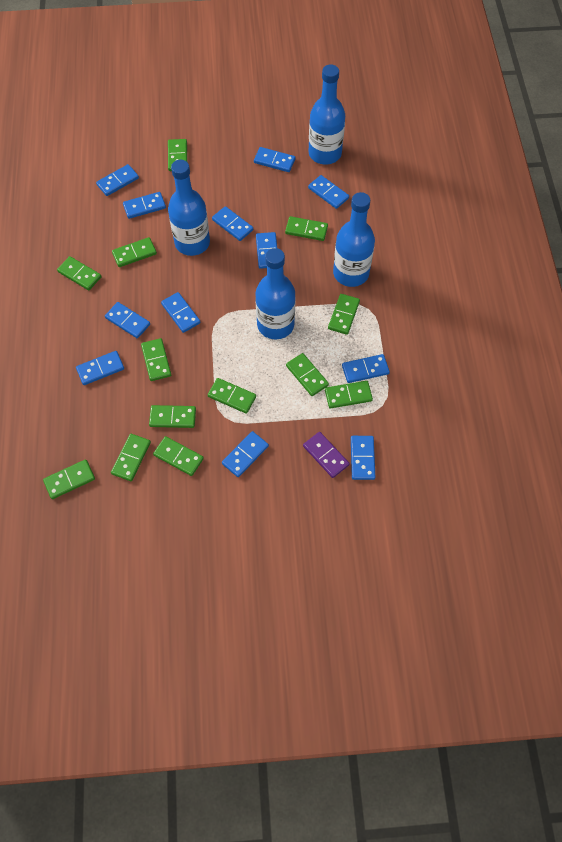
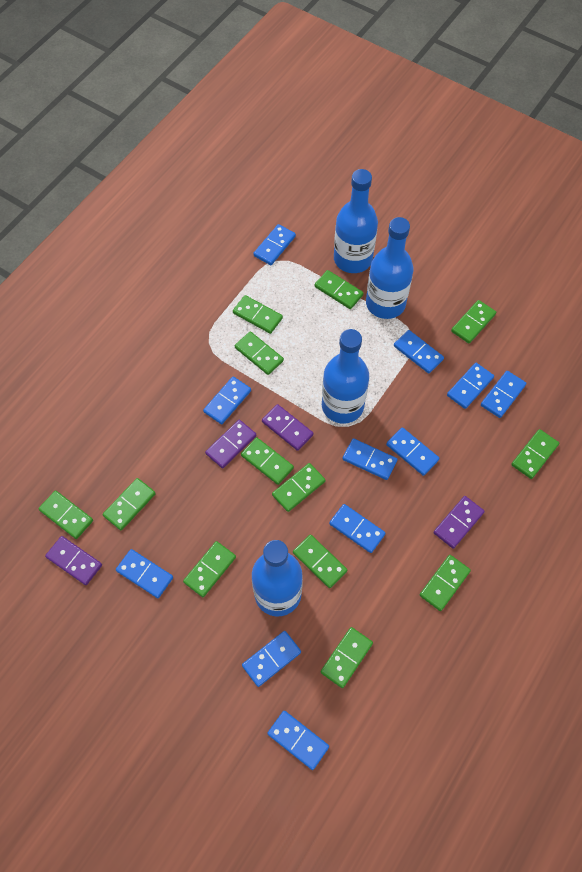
blue domino: 12 -> 11
purple domino: 1 -> 4

